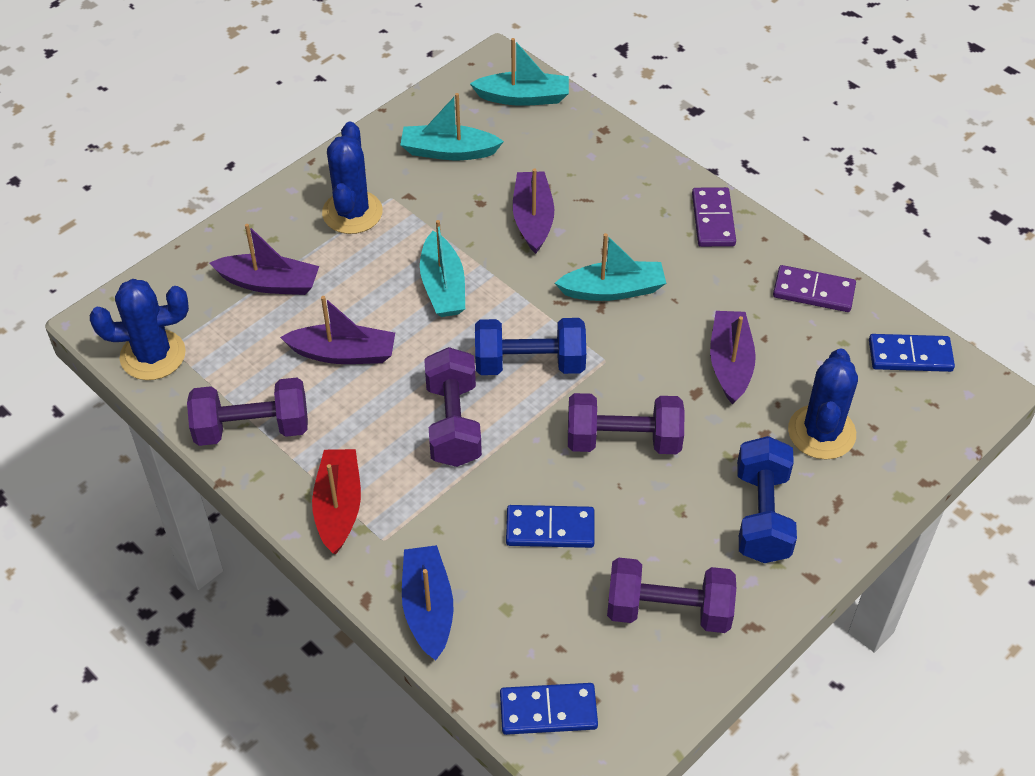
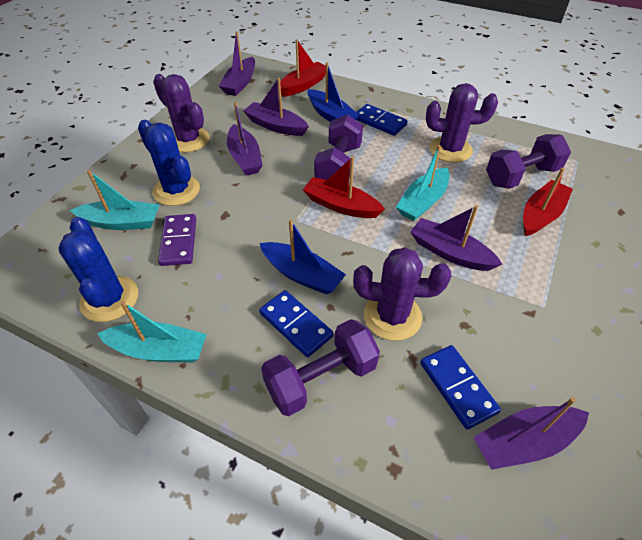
blue boat: 1 -> 2
blue cactus: 3 -> 2
blue dumbbell: 2 -> 0
purple boat: 4 -> 5
purple cactus: 0 -> 3
purple domino: 2 -> 1
purple dumbbell: 4 -> 3
red boat: 1 -> 3
turquoise boat: 4 -> 3

